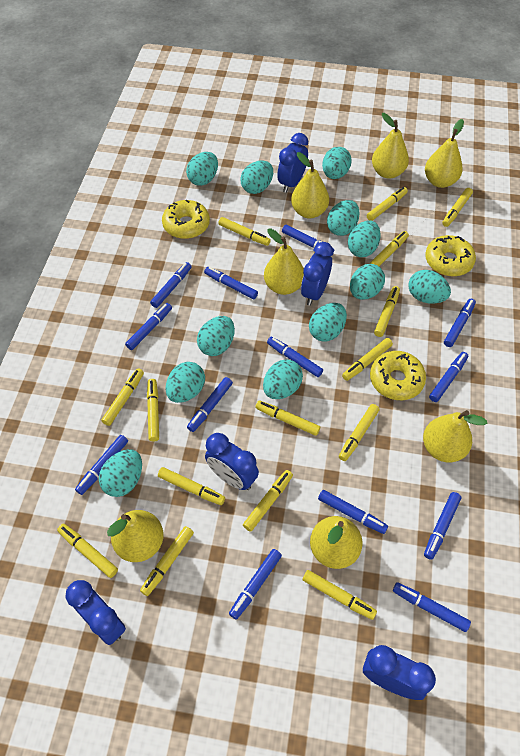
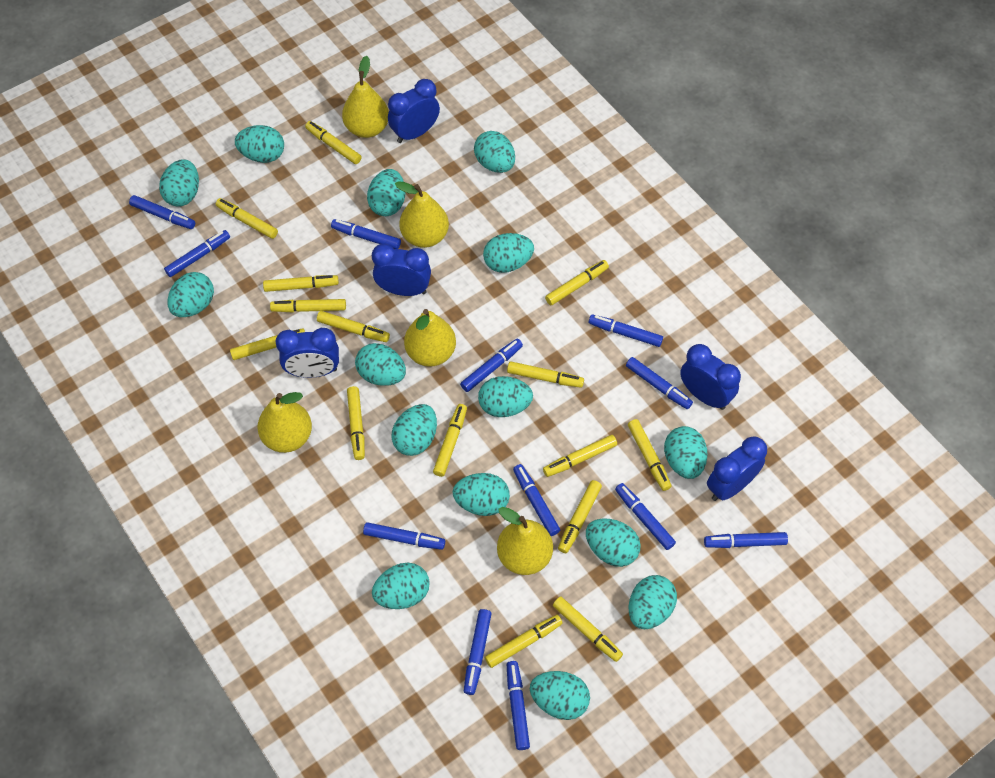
blue marker: 13 -> 12
turquoise egg: 12 -> 15
yellow donut: 3 -> 0
yellow pear: 7 -> 5

